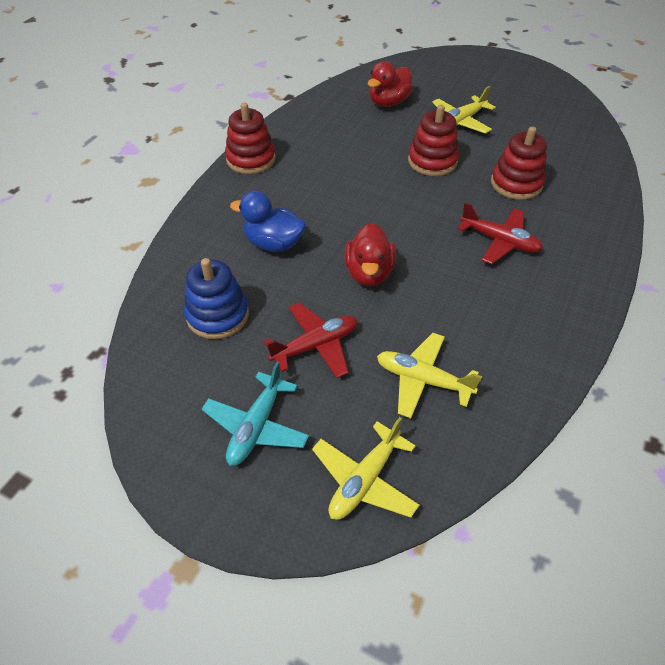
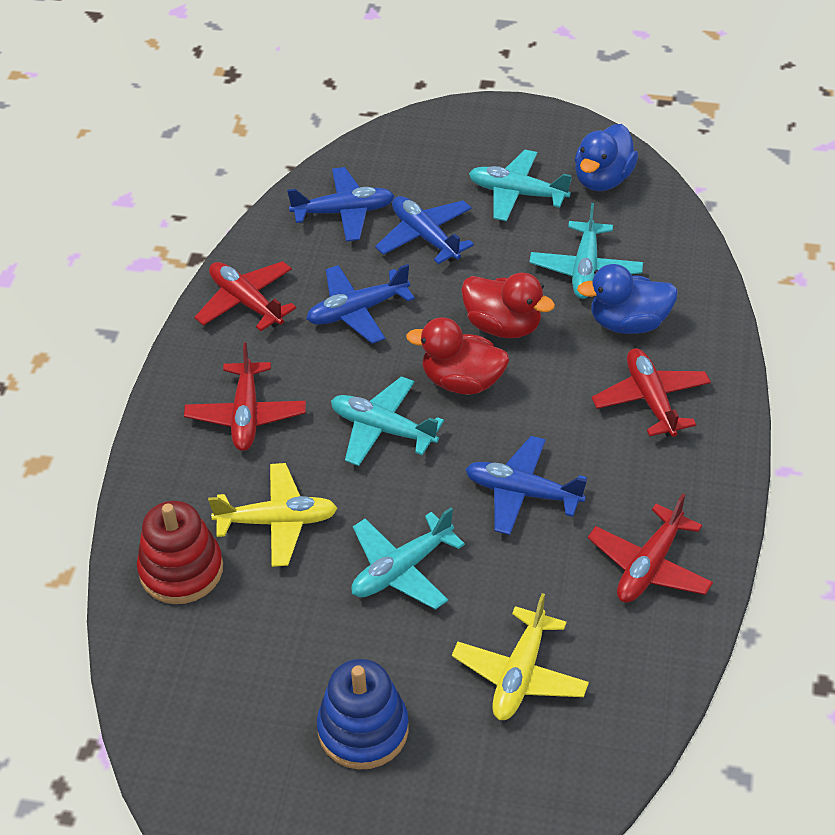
blue duck: 1 -> 2
blue plane: 0 -> 4
red plane: 2 -> 4
red stacking toy: 3 -> 1
turquoise plane: 1 -> 4
yellow plane: 3 -> 2

